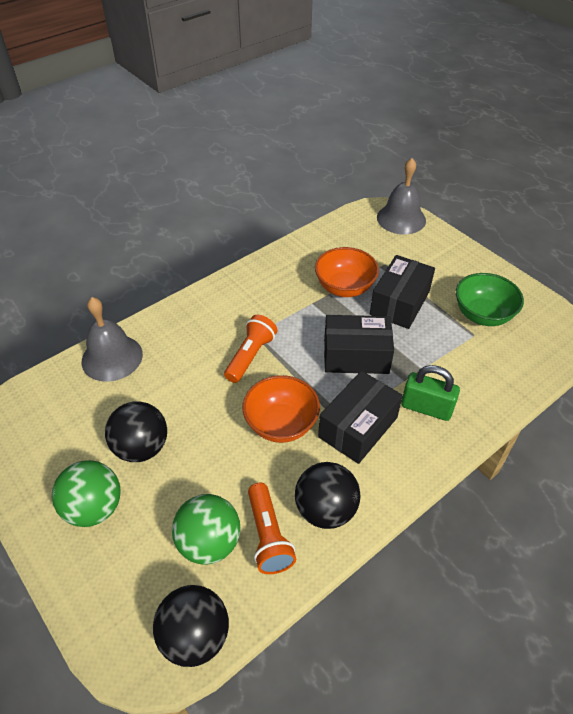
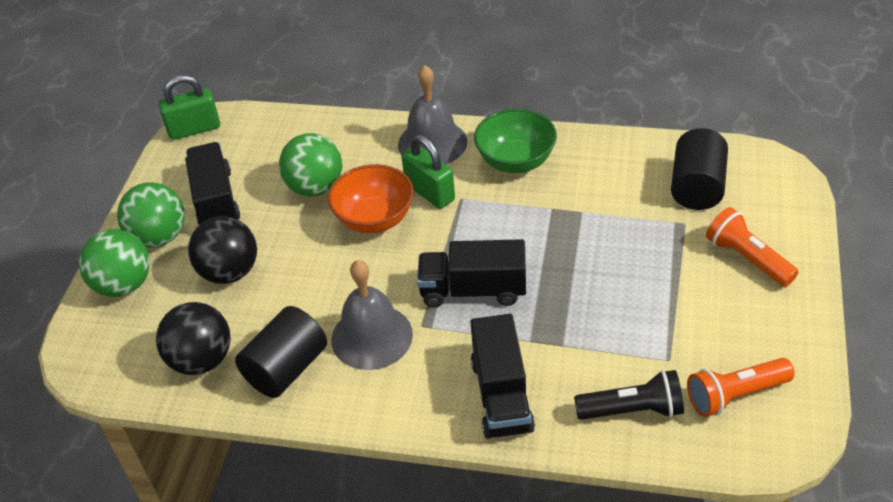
black ball: 3 -> 2
black box: 3 -> 0
black cylinder: 0 -> 2
black flashlight: 0 -> 1
black truck: 0 -> 3
green ball: 2 -> 3
green padlock: 1 -> 2
orange bowl: 2 -> 1

